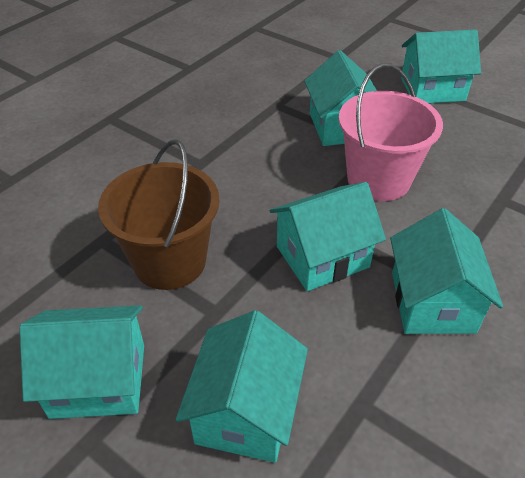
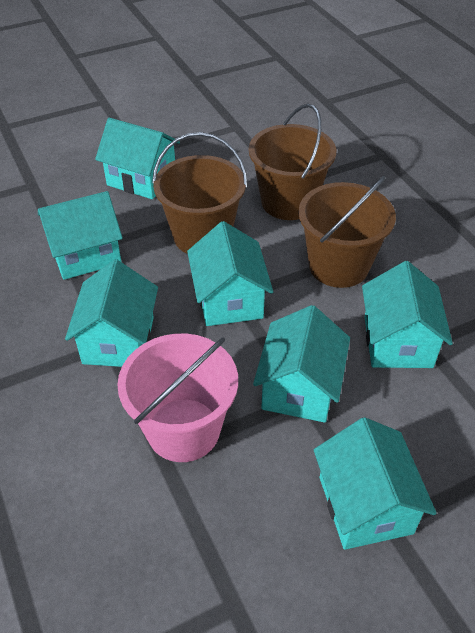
brown bucket: 1 -> 3
turquoise house: 6 -> 7

